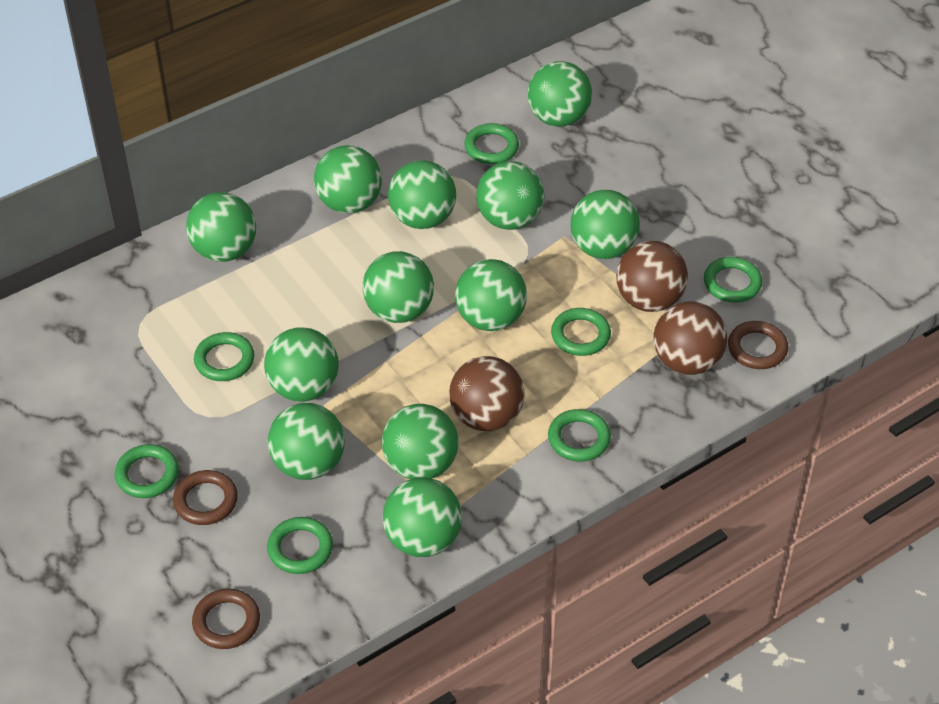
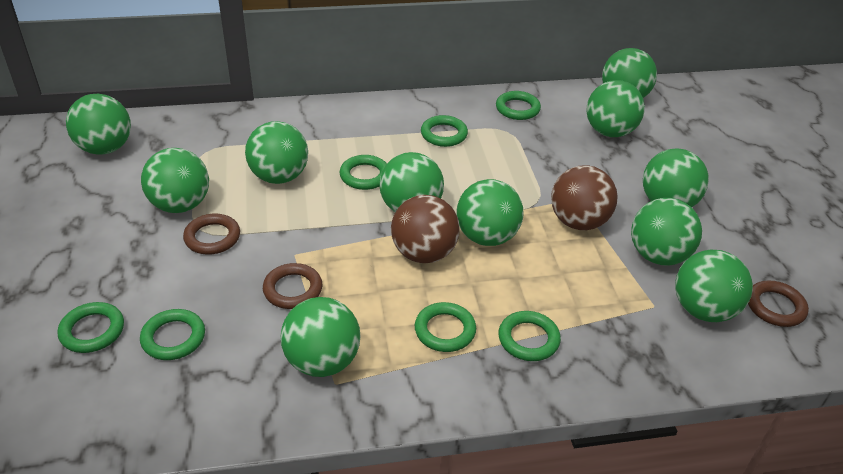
brown ball: 3 -> 2
green ball: 12 -> 11

